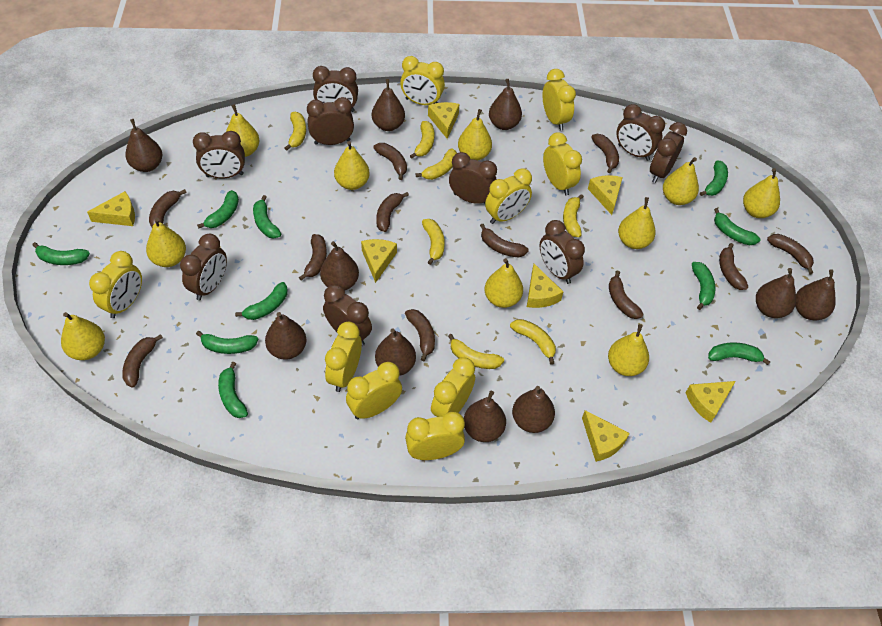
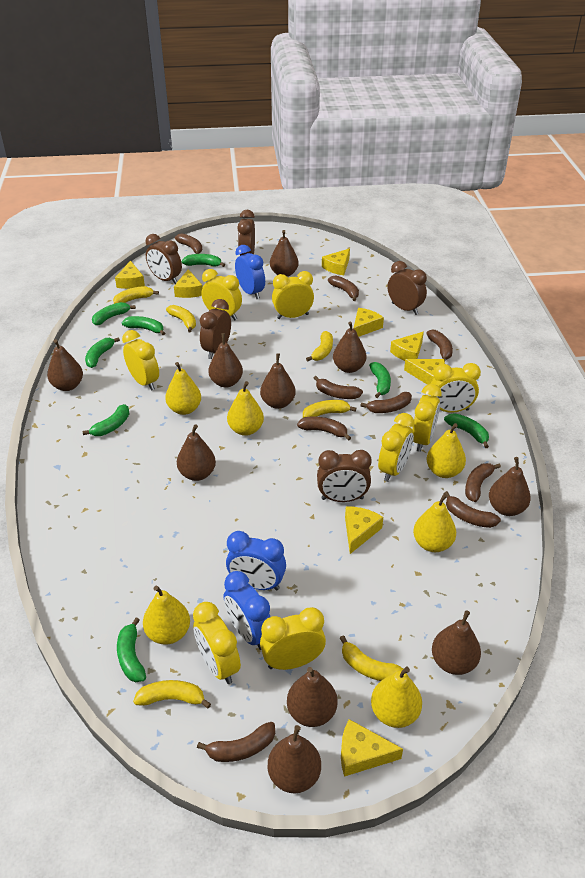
blue clock: 0 -> 3
brown banana: 11 -> 9
brown clock: 9 -> 5
green banana: 10 -> 8
yellow banana: 7 -> 6
yellow cheese: 7 -> 8
yellow clock: 9 -> 8
yellow pear: 10 -> 6

